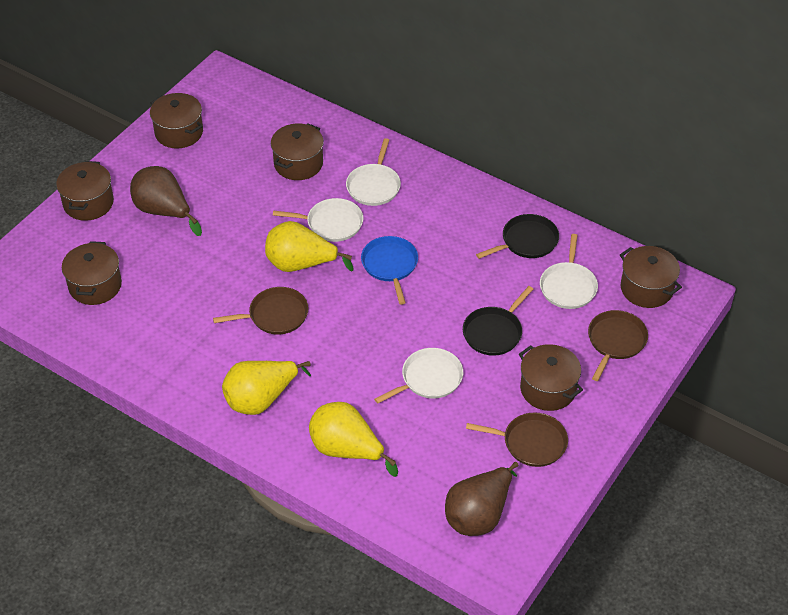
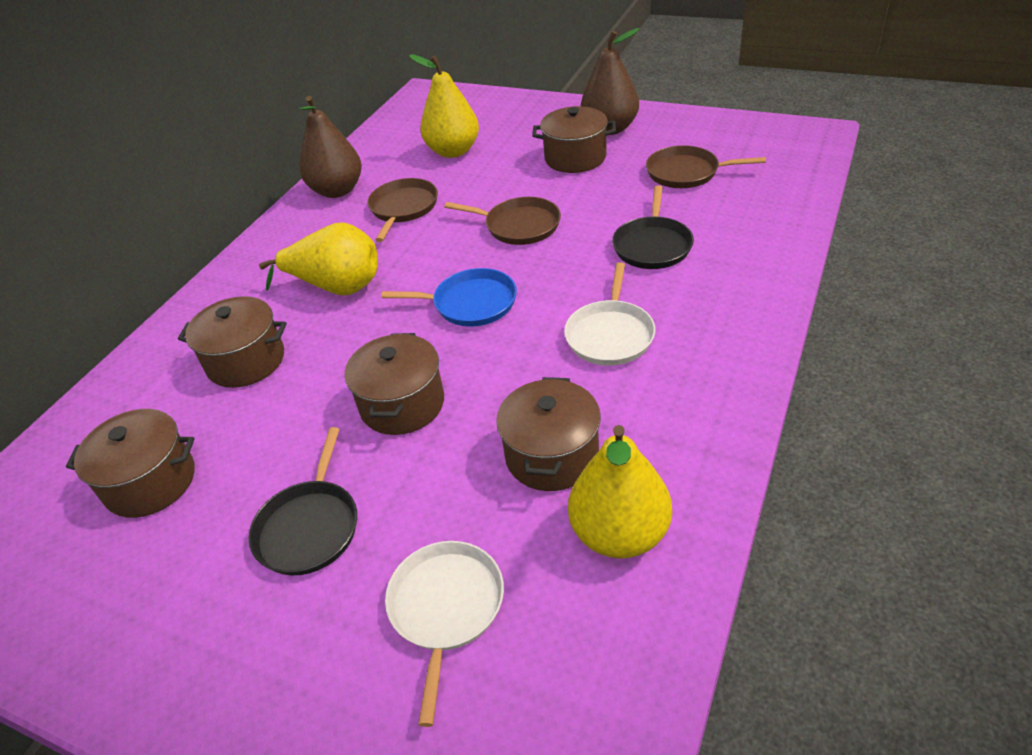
brown pot: 6 -> 5
white pan: 4 -> 2

